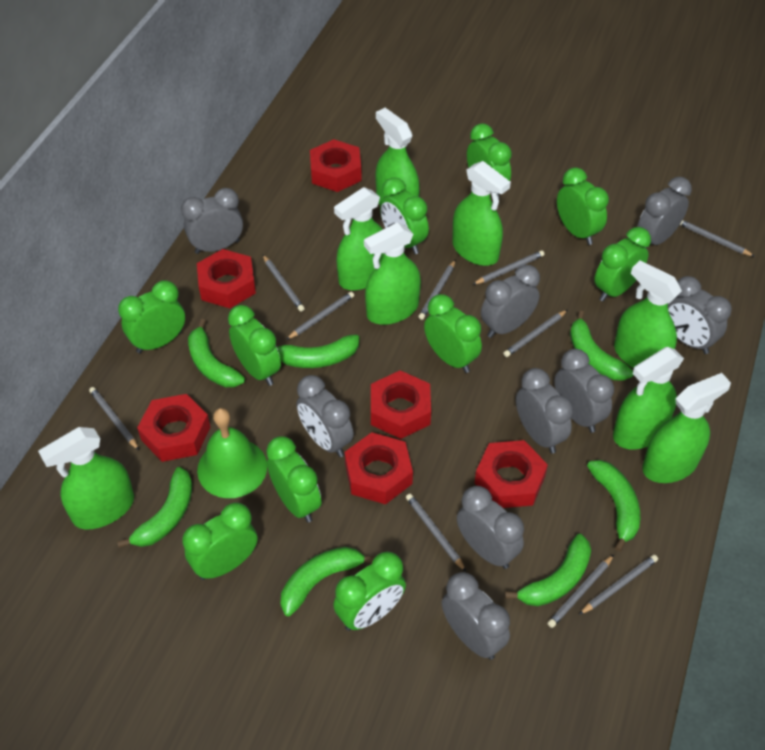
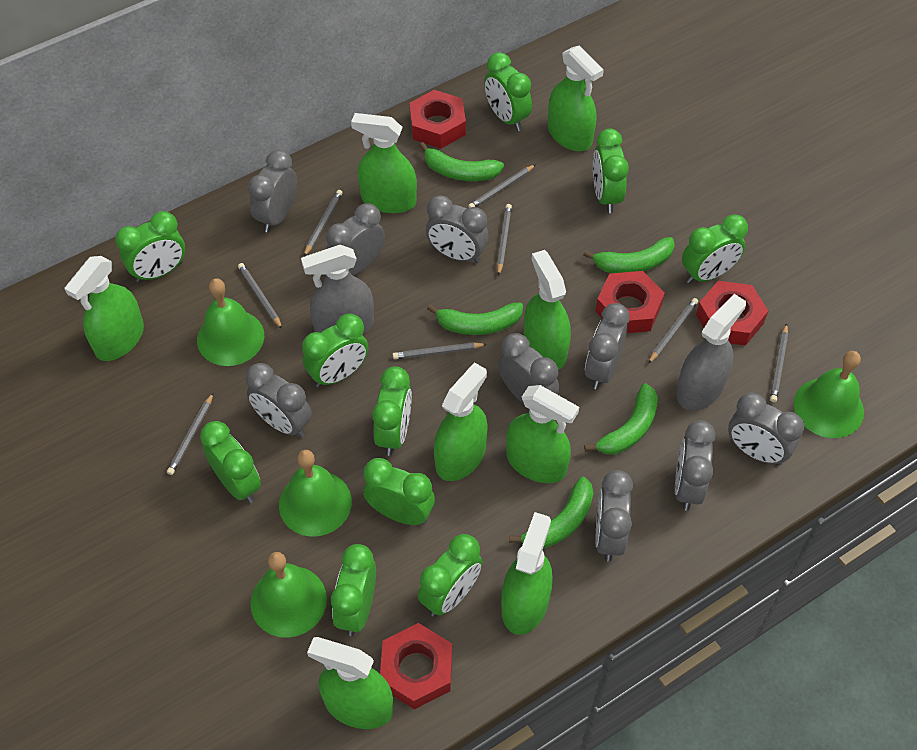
green banana: 7 -> 5
green bell: 1 -> 4
grey pencil: 10 -> 8
grey spray bottle: 0 -> 2
red nut: 6 -> 4

